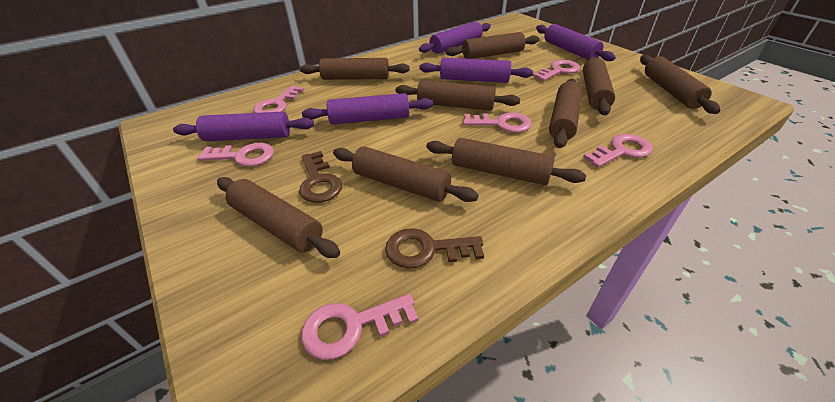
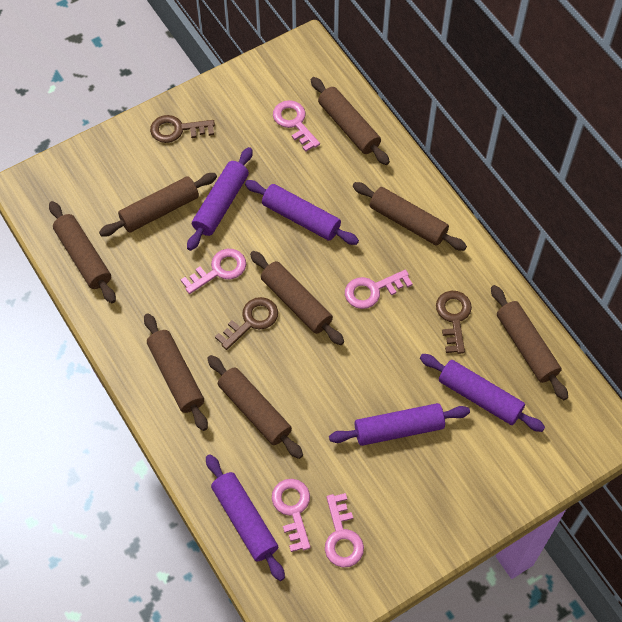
brown key: 2 -> 3
brown rolling pin: 9 -> 8
pink key: 6 -> 5

